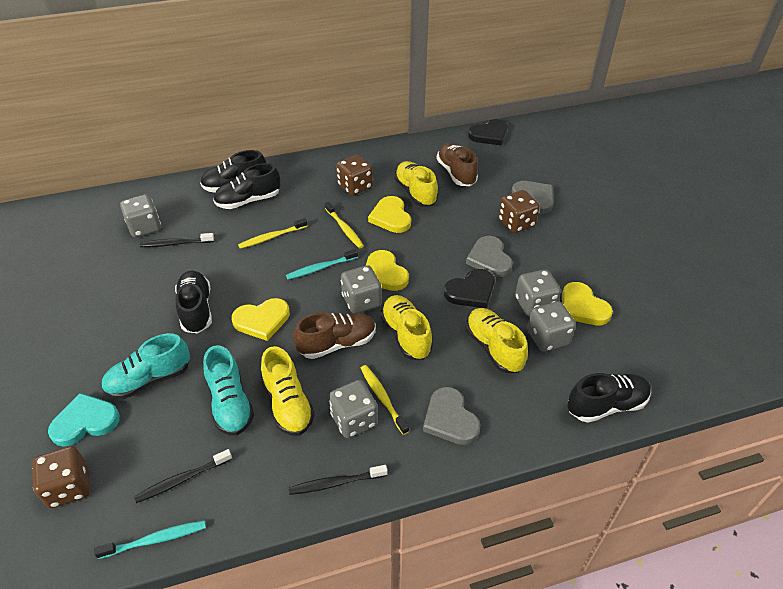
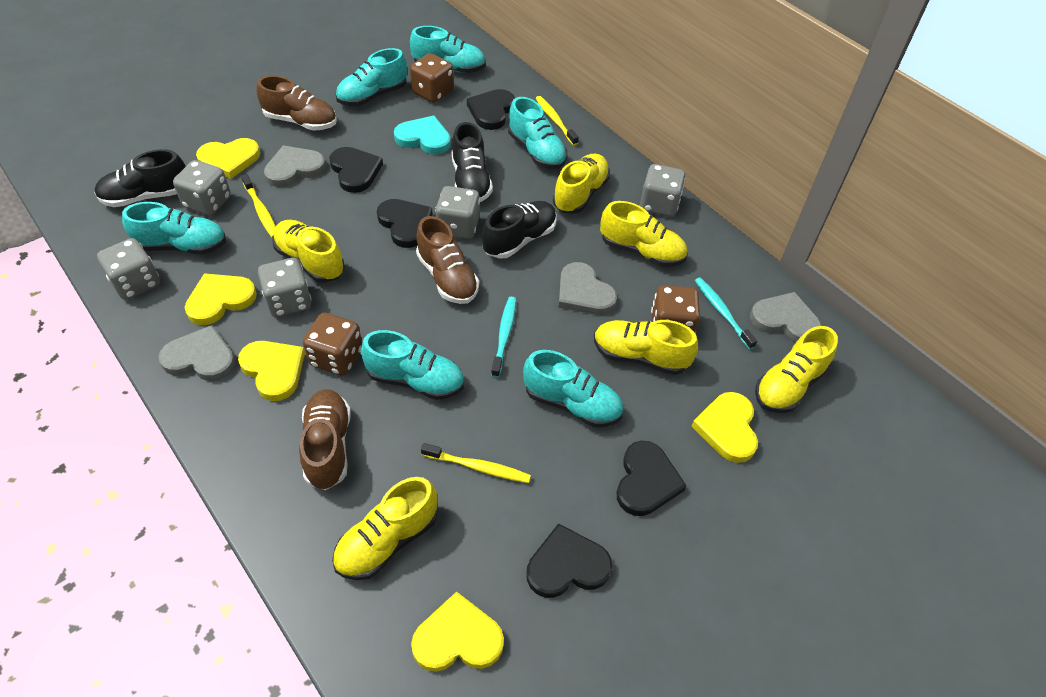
black heart: 2 -> 5
black shoe: 4 -> 3
black toothbrush: 3 -> 0
brown shoe: 2 -> 3
grey heart: 3 -> 4
turquoise shoe: 2 -> 6
yellow heart: 4 -> 5
yellow shoe: 4 -> 6

